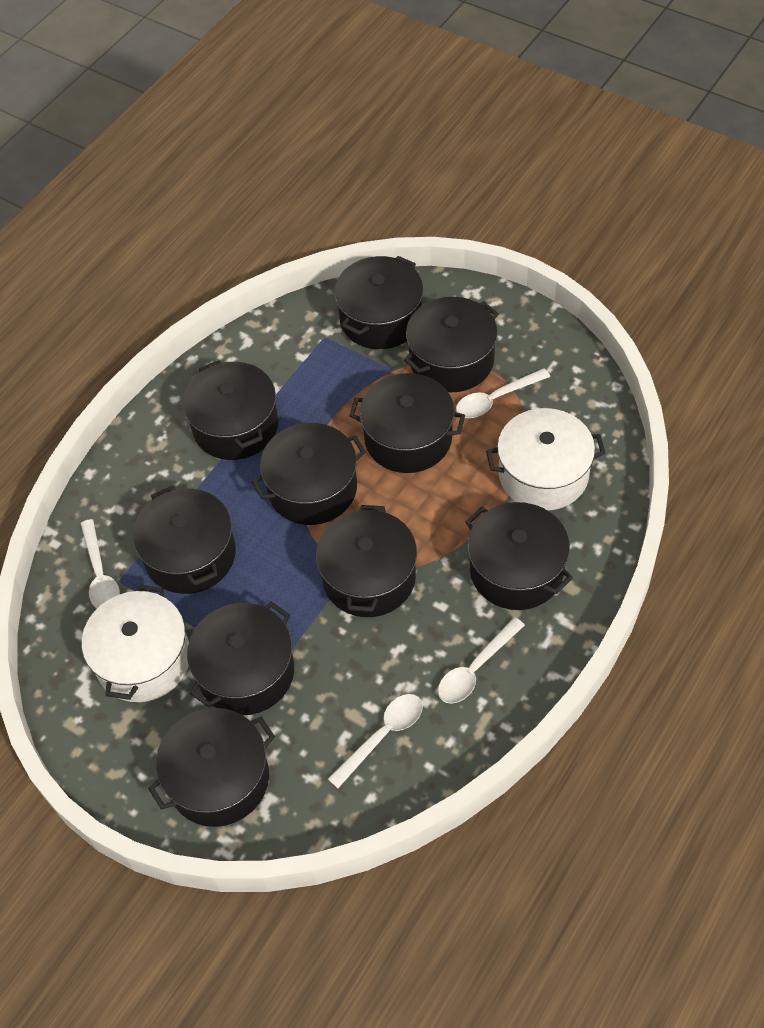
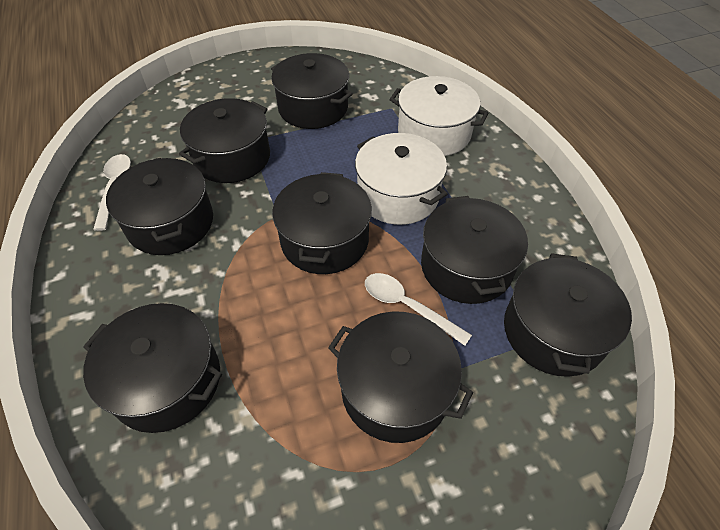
black pot: 10 -> 8
white spoon: 4 -> 2

